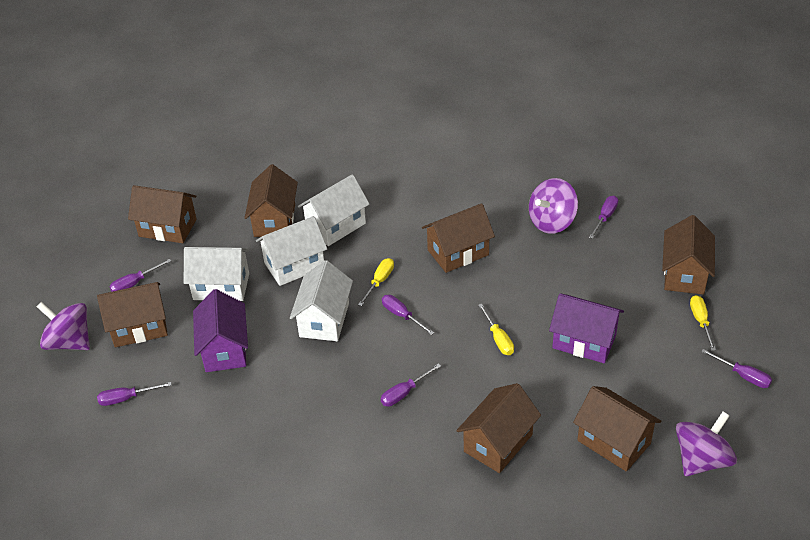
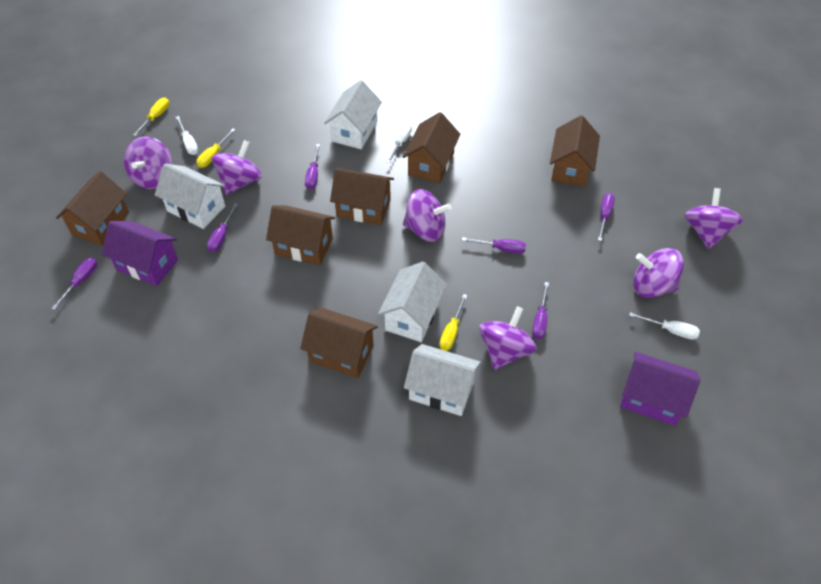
brown house: 7 -> 6
purple spinning top: 3 -> 6
white screwdriver: 0 -> 3

